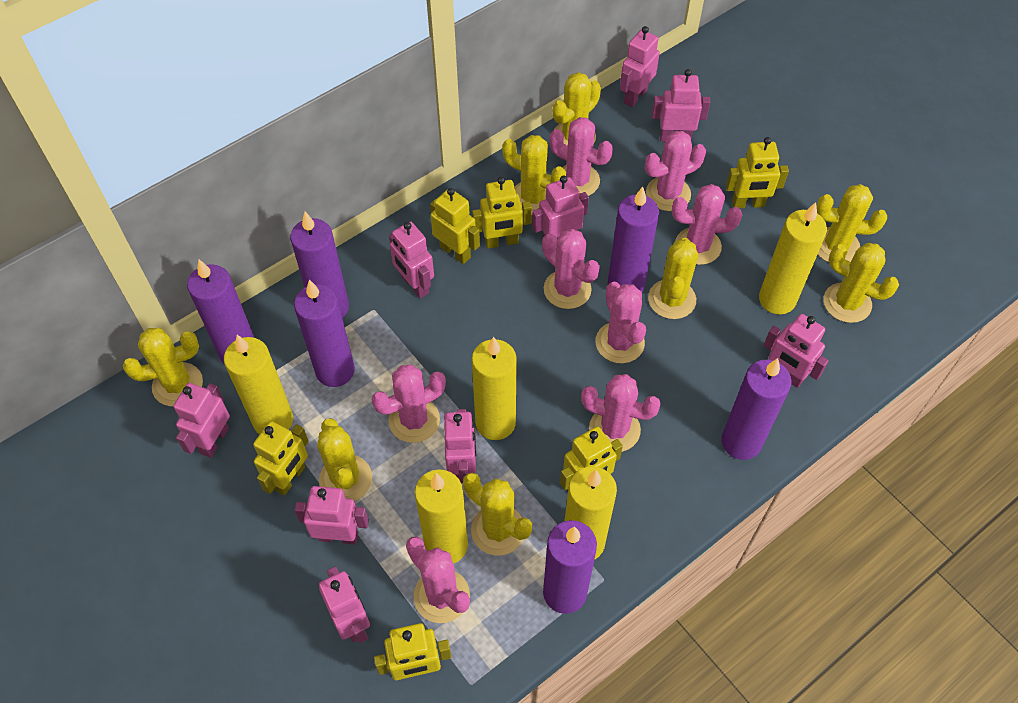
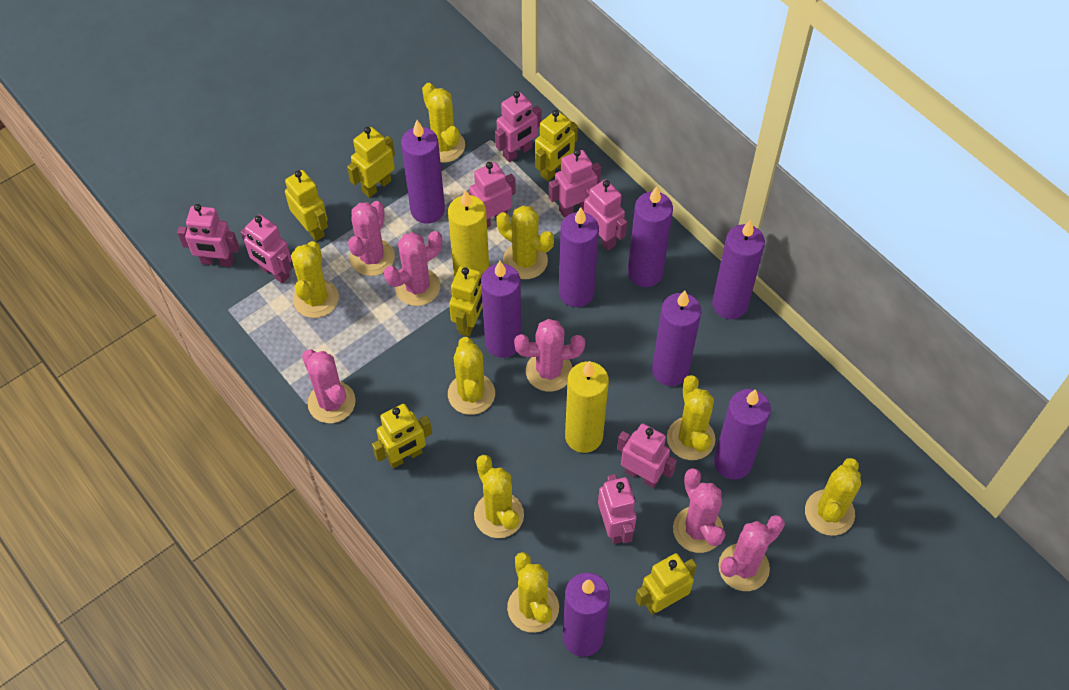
pink cactus: 8 -> 6
pink robot: 9 -> 8
purple candle: 6 -> 8
yellow candle: 5 -> 2

